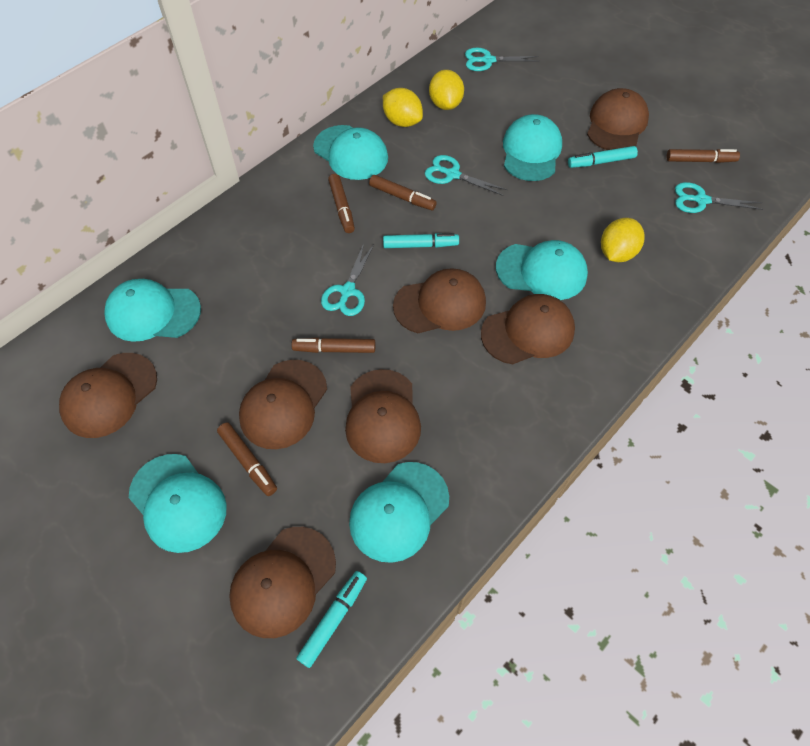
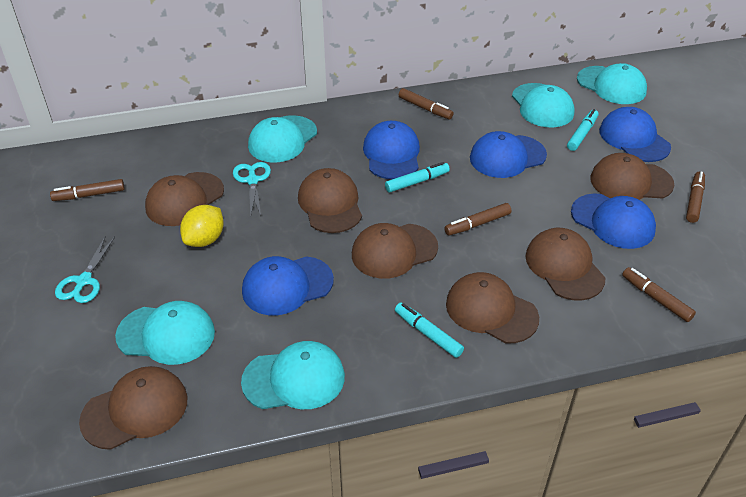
blue cap: 0 -> 5
turquoise cap: 6 -> 5
turquoise scissors: 4 -> 2
yellow lemon: 3 -> 1

